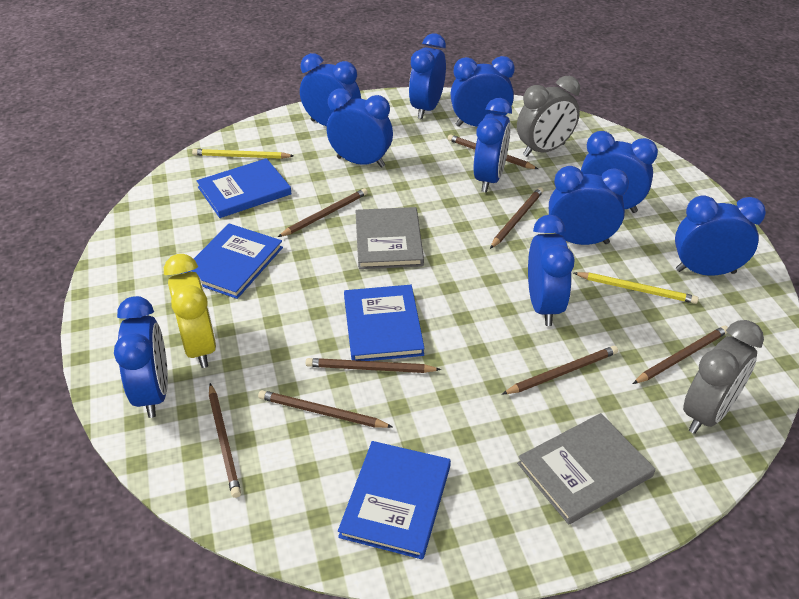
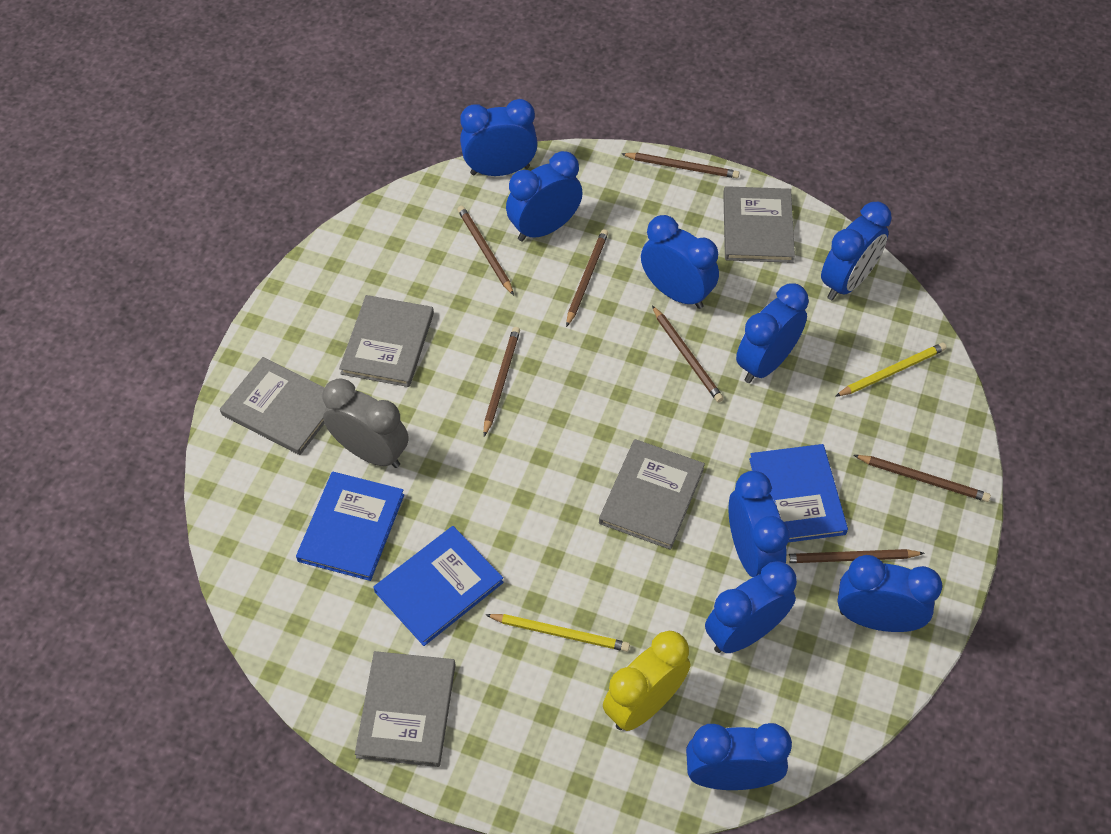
blue book: 4 -> 3
blue clock: 10 -> 9
brown pencil: 8 -> 7
grey book: 2 -> 5
grey clock: 2 -> 1

